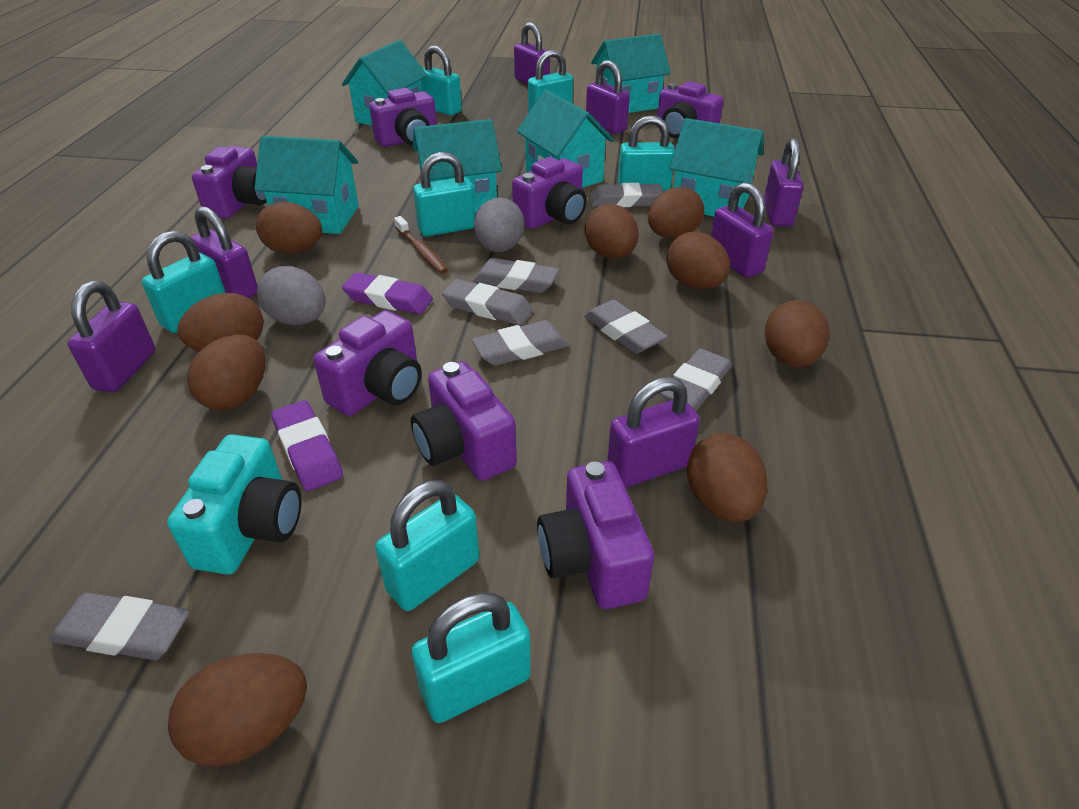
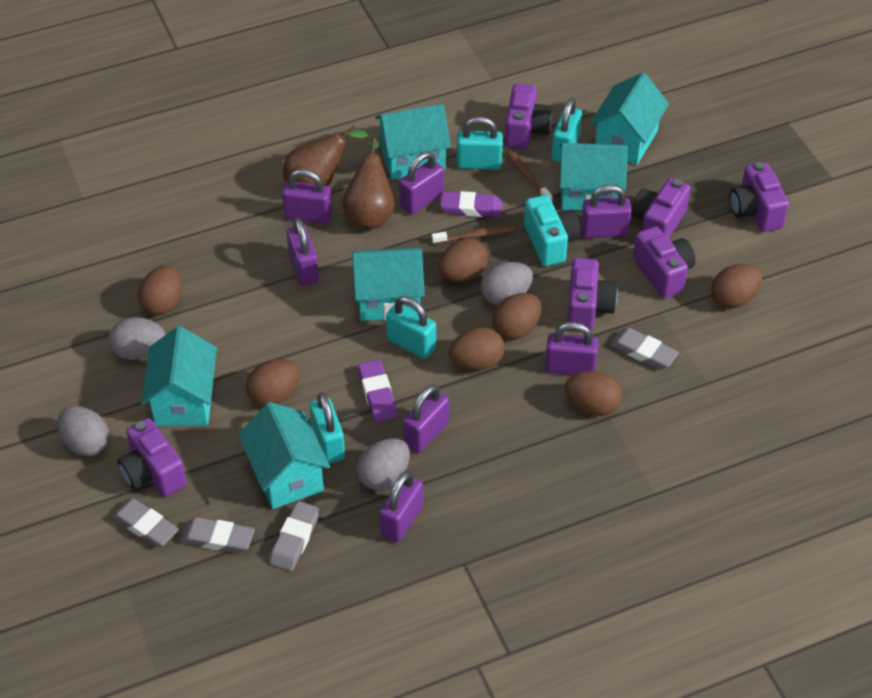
brown egg: 9 -> 7
brown pear: 0 -> 2
brown toothbrush: 1 -> 2
grey egg: 2 -> 4
grey eraser: 7 -> 4
purple camera: 7 -> 6
turquoise padlock: 7 -> 4

